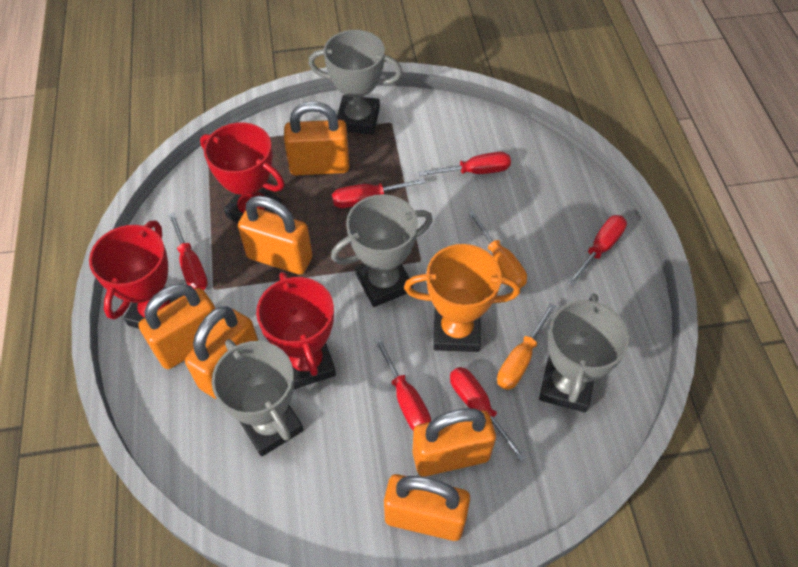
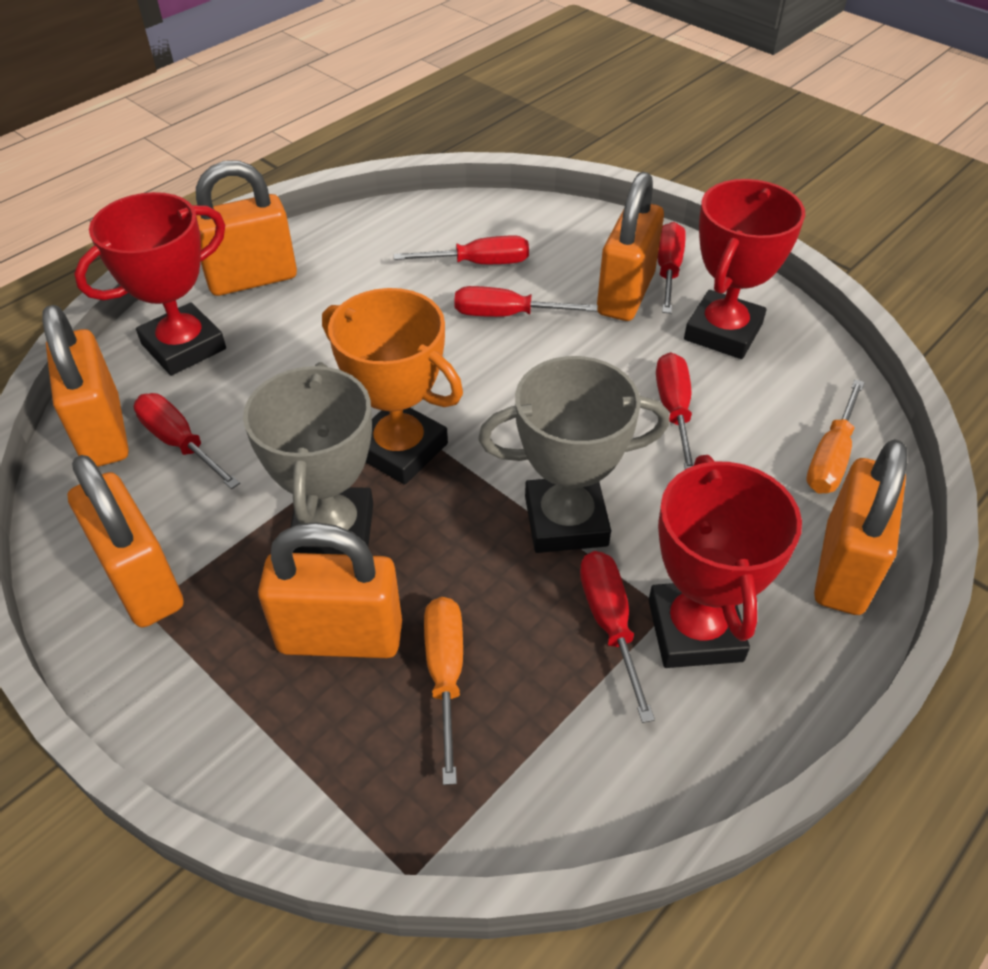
grey trophy: 4 -> 2

